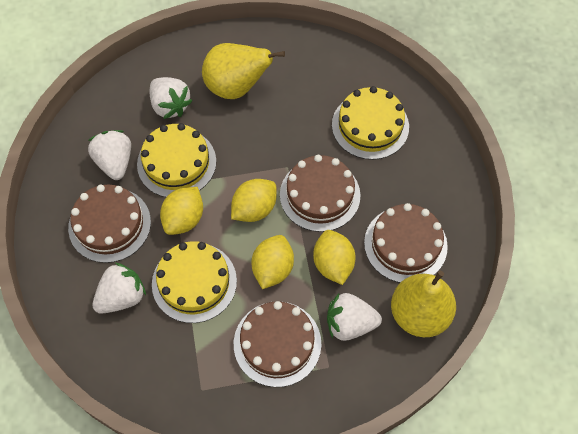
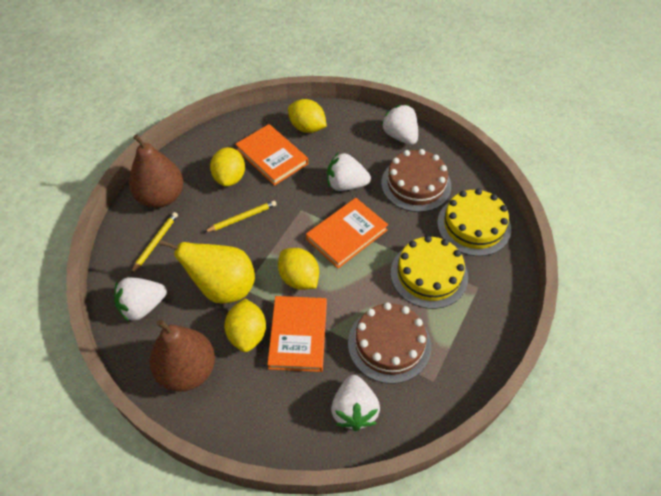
brown cake: 4 -> 2
brown pear: 0 -> 2
orange book: 0 -> 3
yellow cake: 3 -> 2
yellow pear: 2 -> 1
yellow pencil: 0 -> 2

